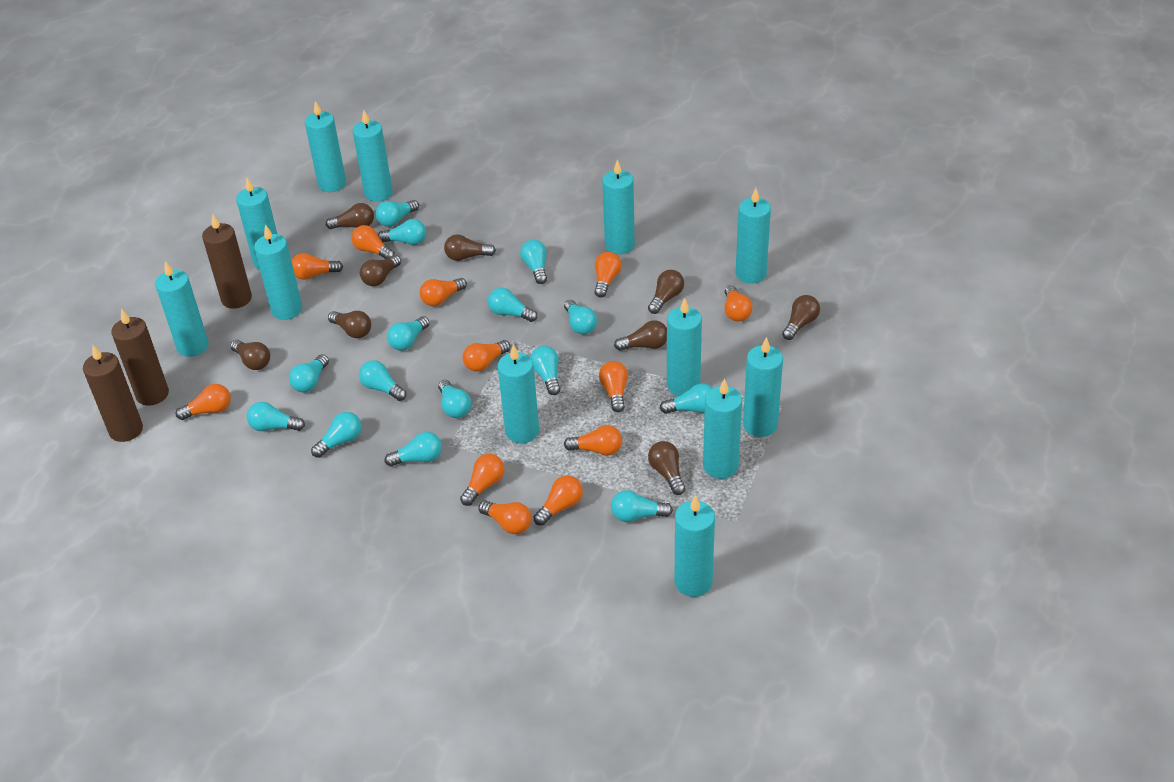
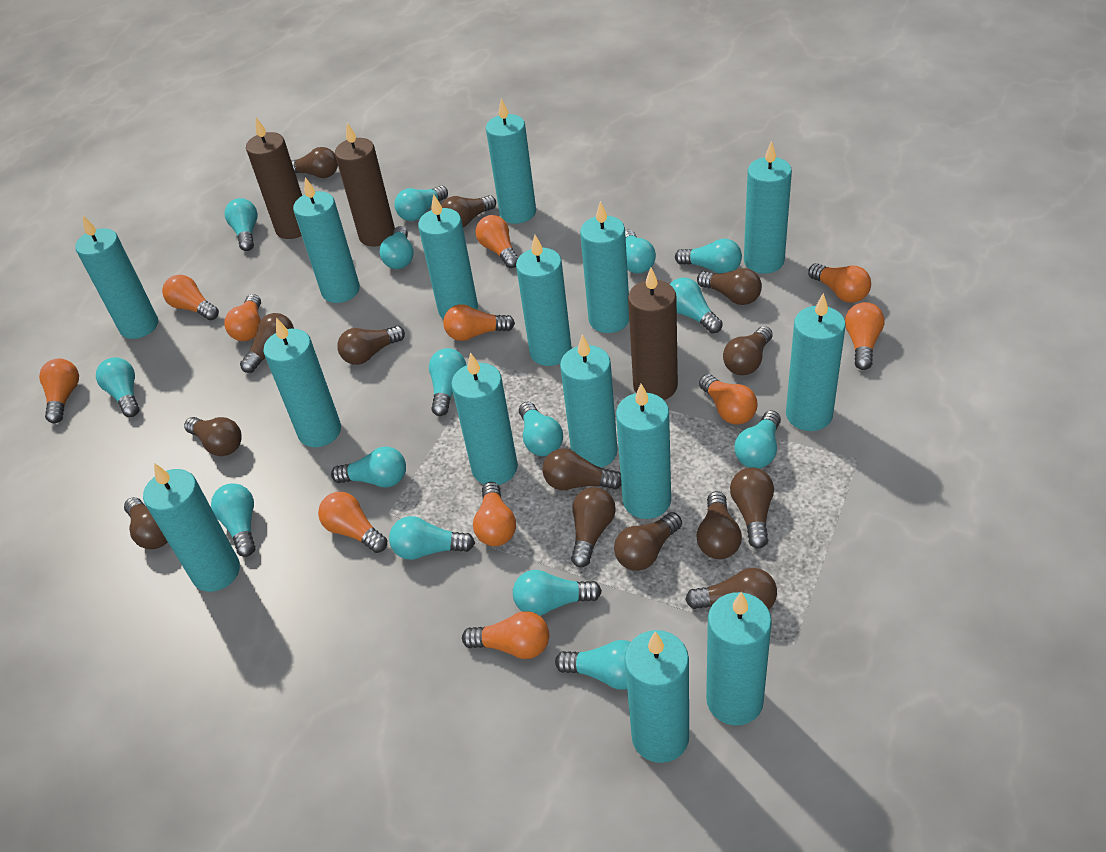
brown light bulb: 9 -> 14
orange light bulb: 12 -> 11
turquoise candle: 12 -> 15

